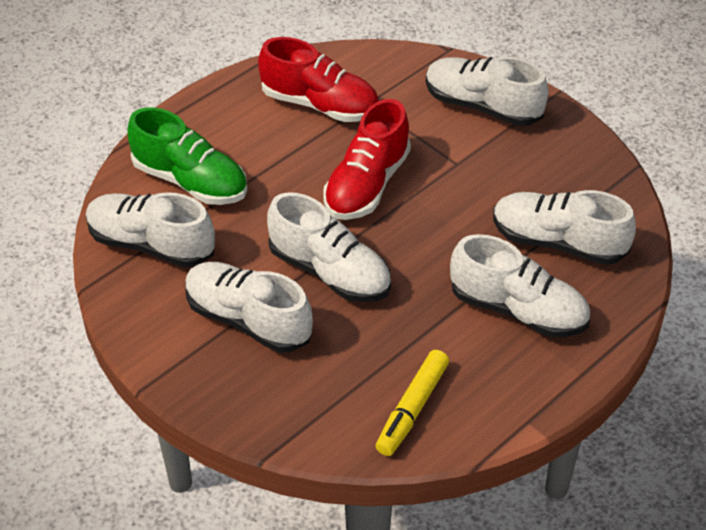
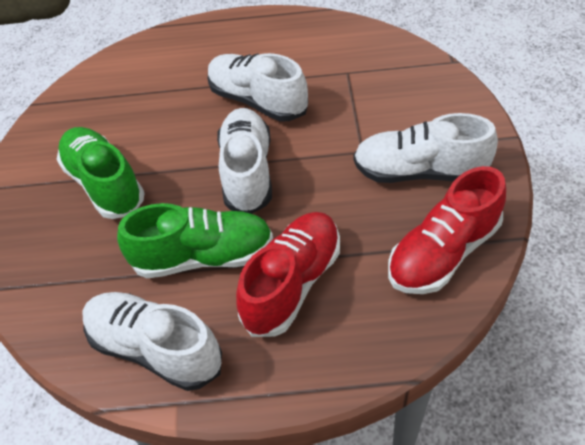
green shoe: 1 -> 2
white shoe: 6 -> 4
yellow marker: 1 -> 0

